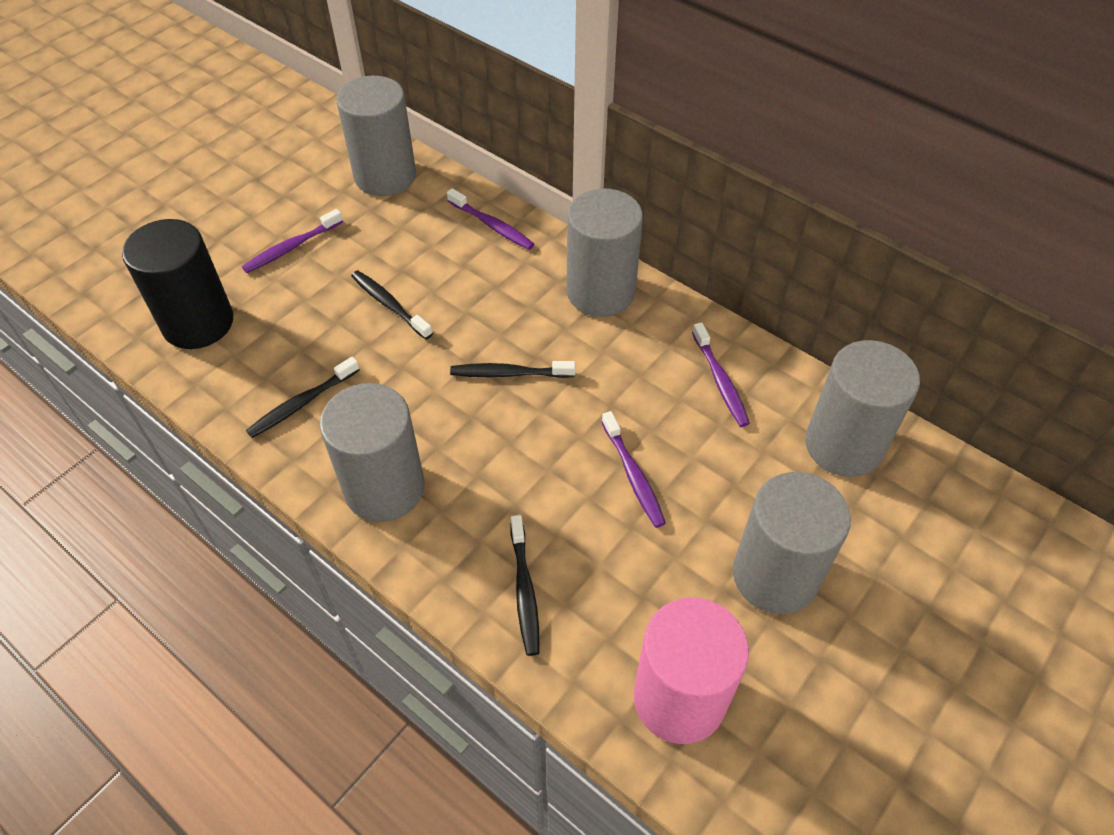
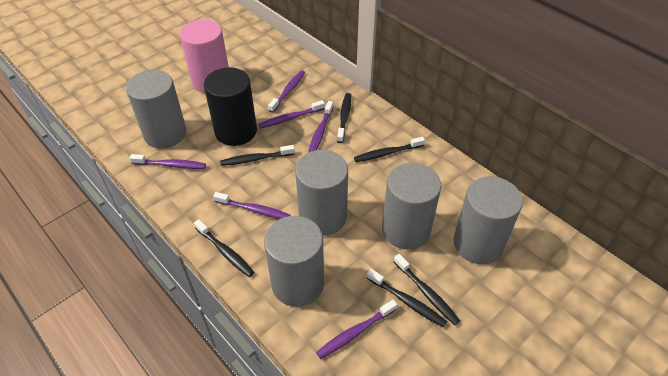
black toothbrush: 4 -> 6
purple toothbrush: 4 -> 6

